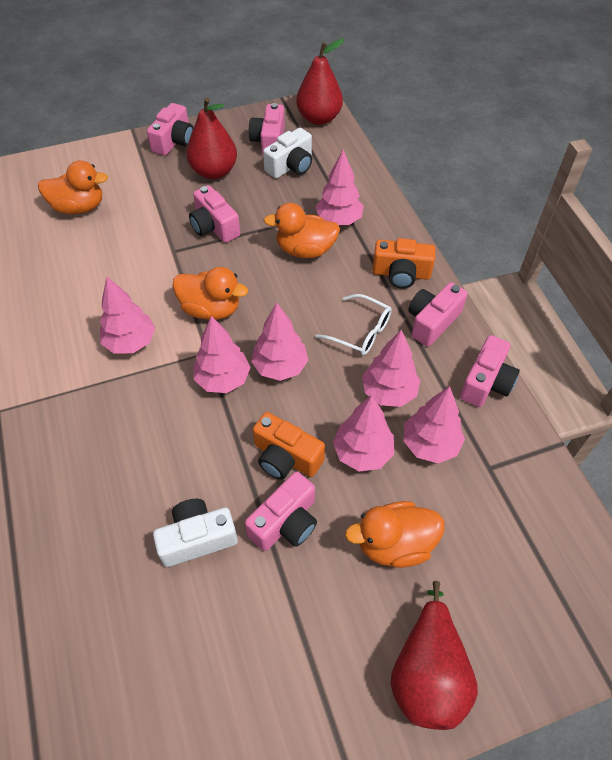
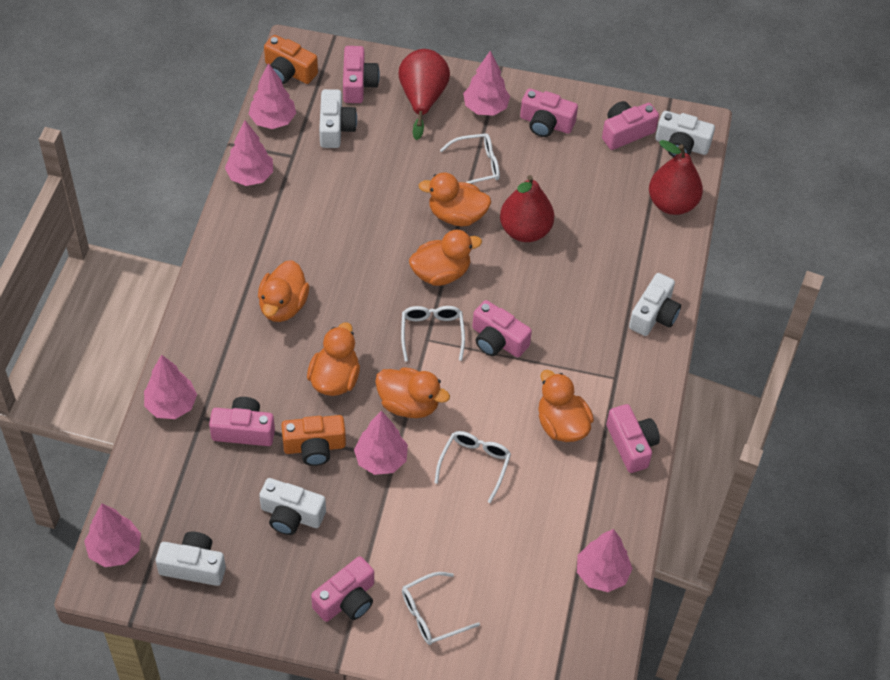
orange duck: 4 -> 6
pink camera: 6 -> 7
white camera: 2 -> 5
white glasses: 1 -> 4

